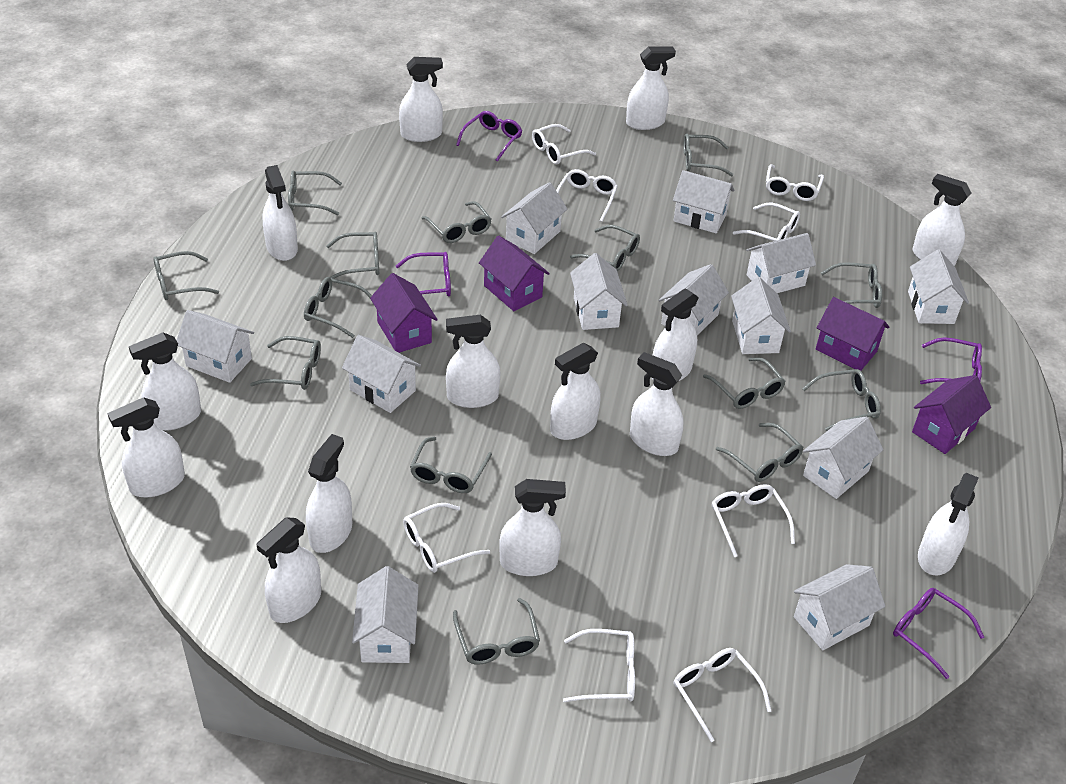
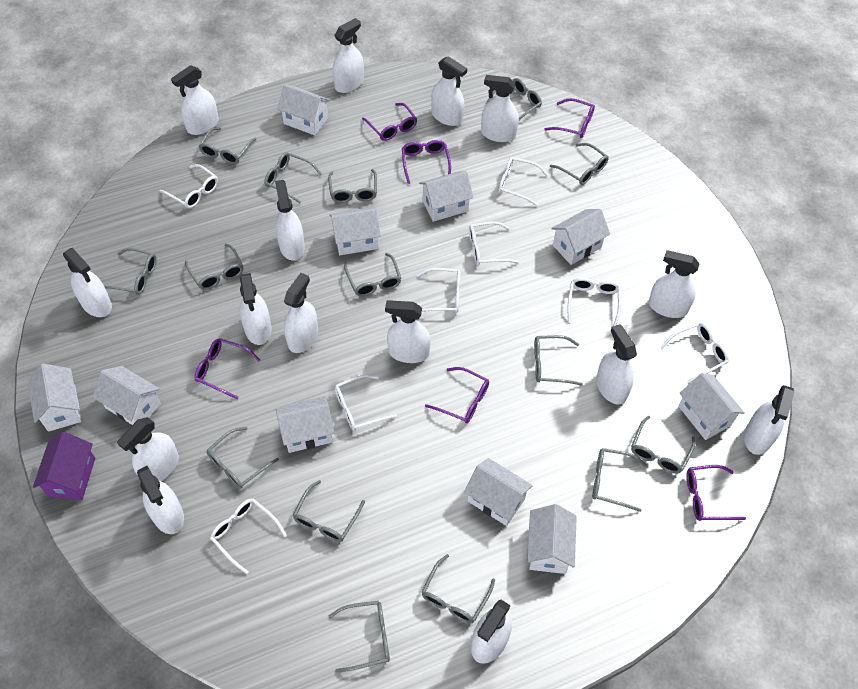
grey glasses: 14 -> 15
purple glasses: 4 -> 6
purple house: 4 -> 1
white house: 12 -> 10
white spray bottle: 14 -> 15

